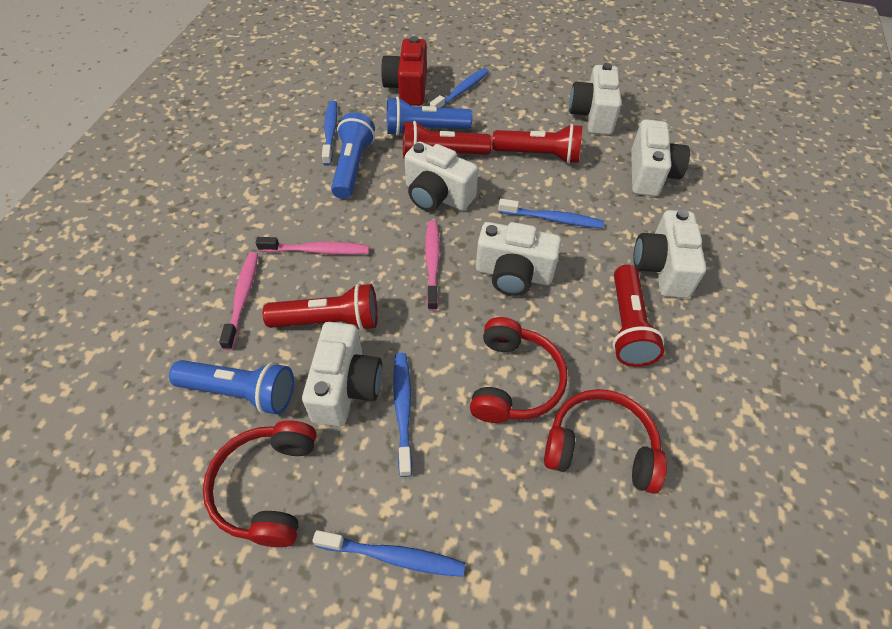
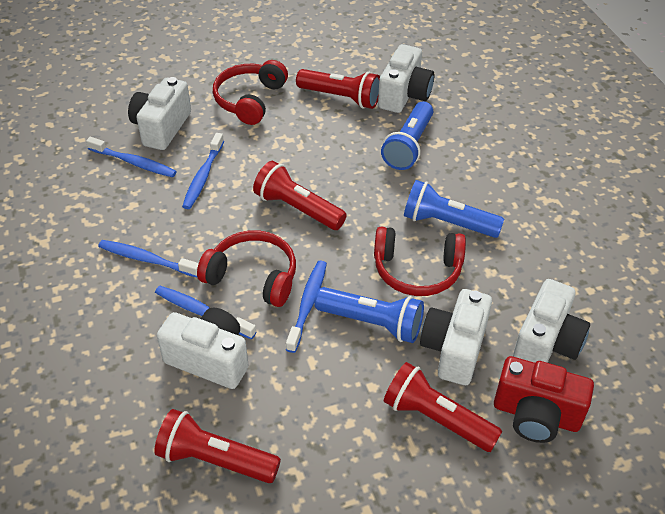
pink toothbrush: 3 -> 0
white camera: 6 -> 5

